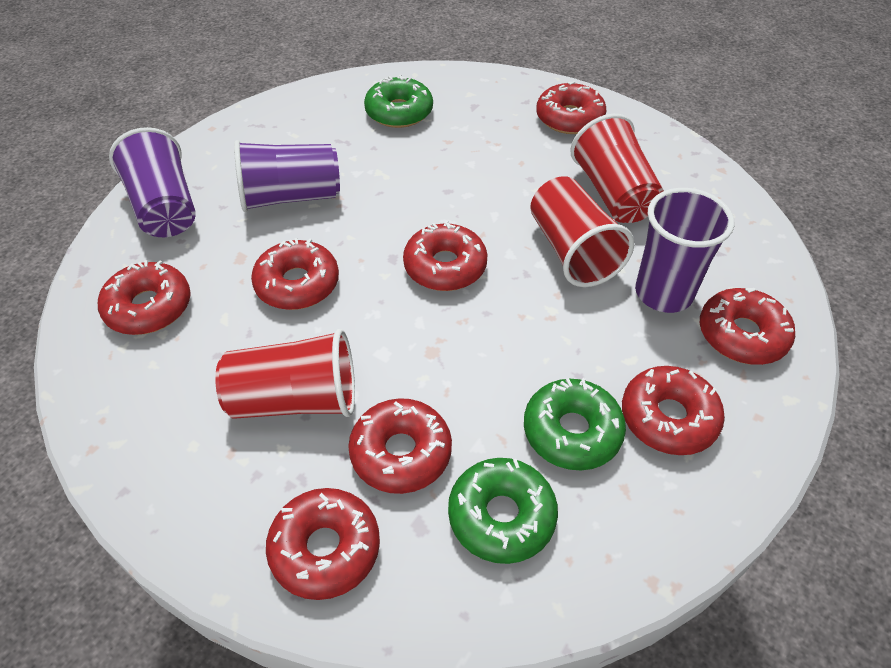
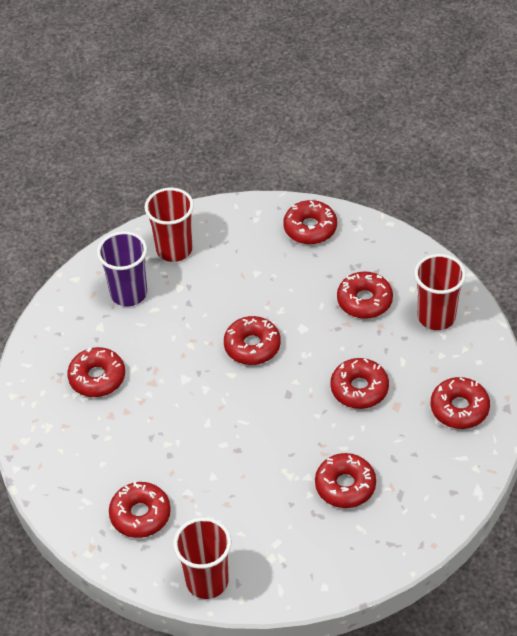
green donut: 3 -> 0
purple cup: 3 -> 1

